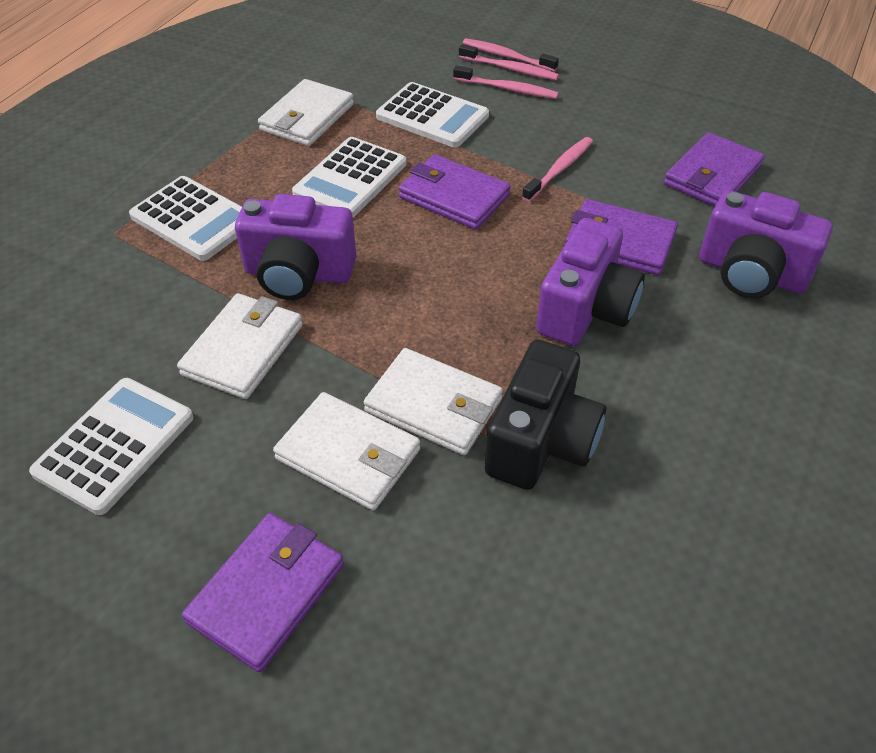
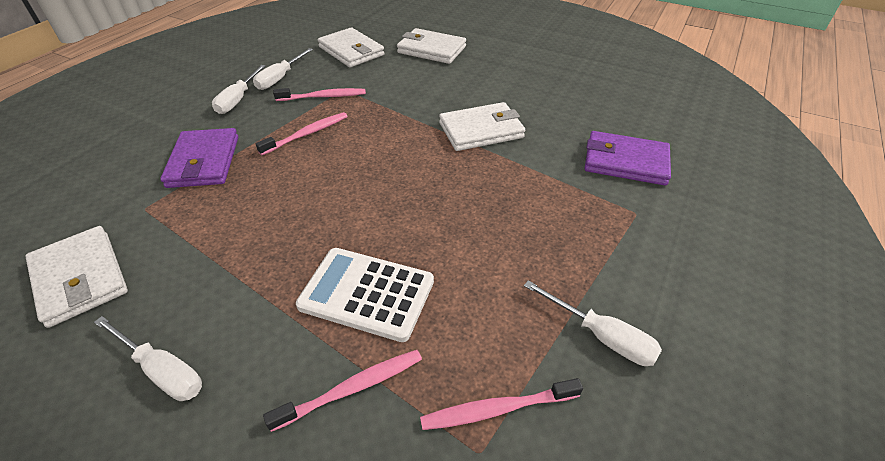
black camera: 1 -> 0
purple camera: 3 -> 0
purple wallet: 4 -> 2
white calculator: 4 -> 1
white screwdriver: 0 -> 4

